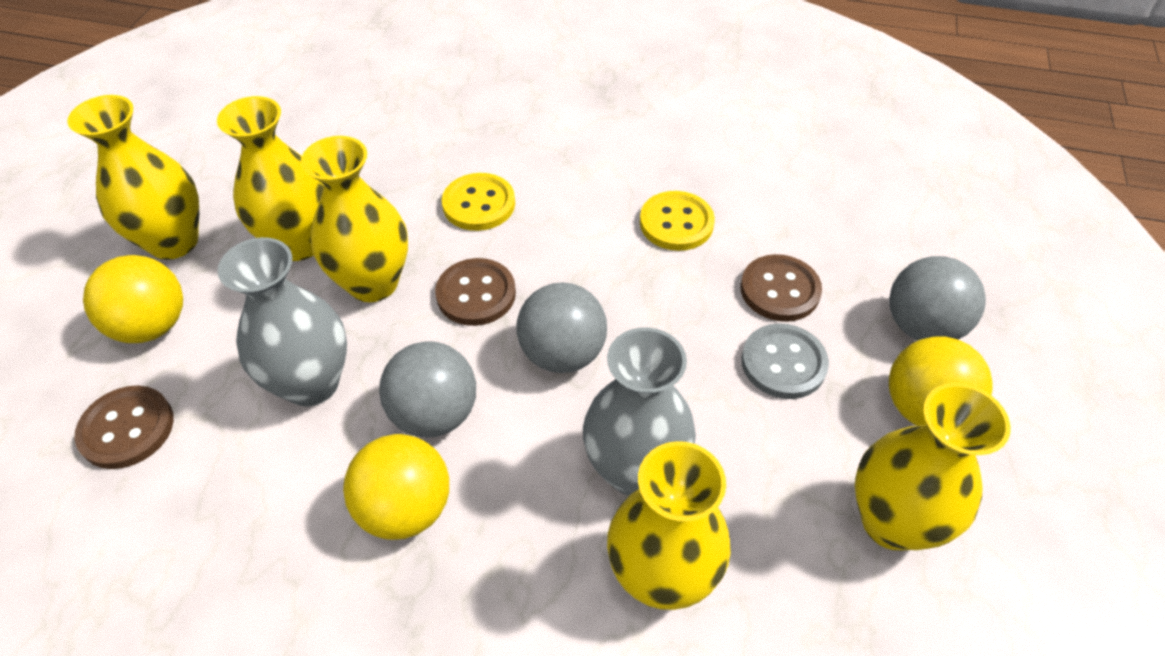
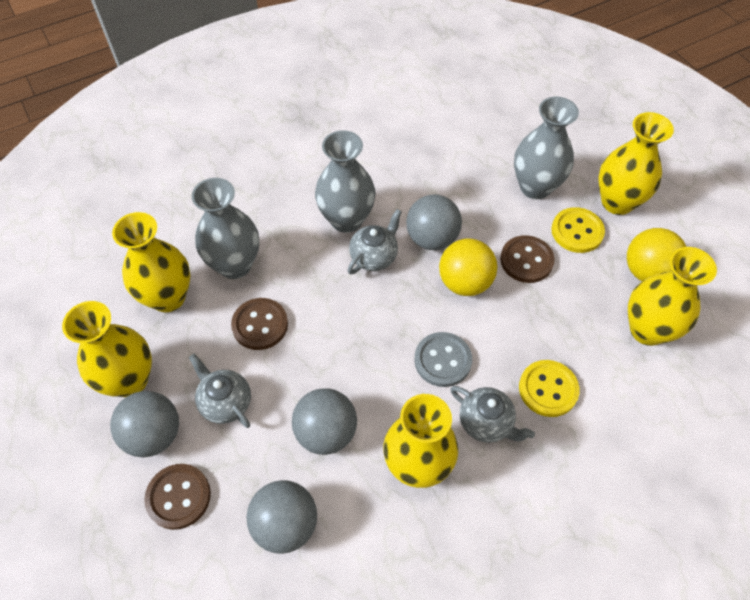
grey ball: 3 -> 4
grey teapot: 0 -> 3
grey vase: 2 -> 3
yellow ball: 3 -> 2

